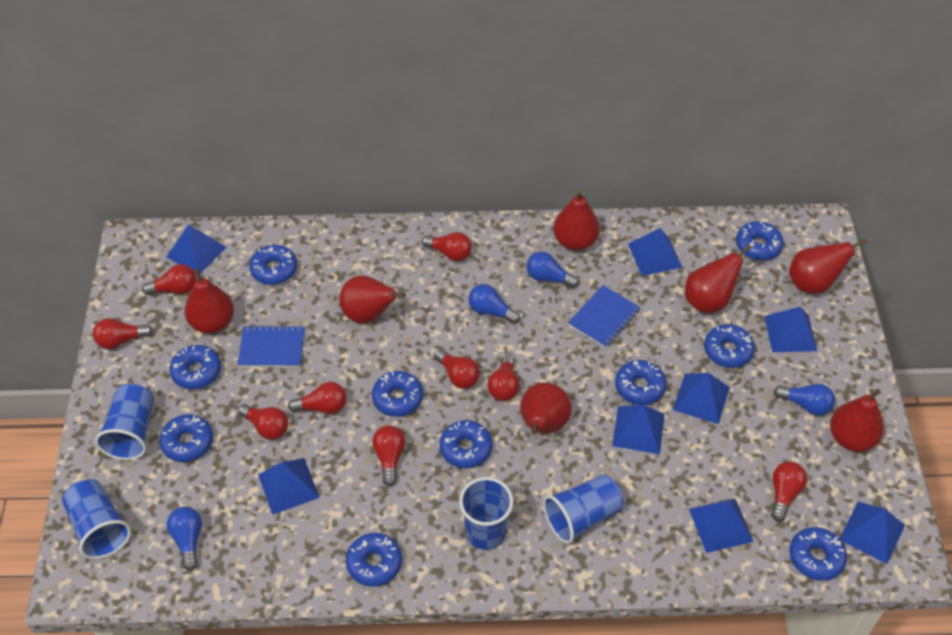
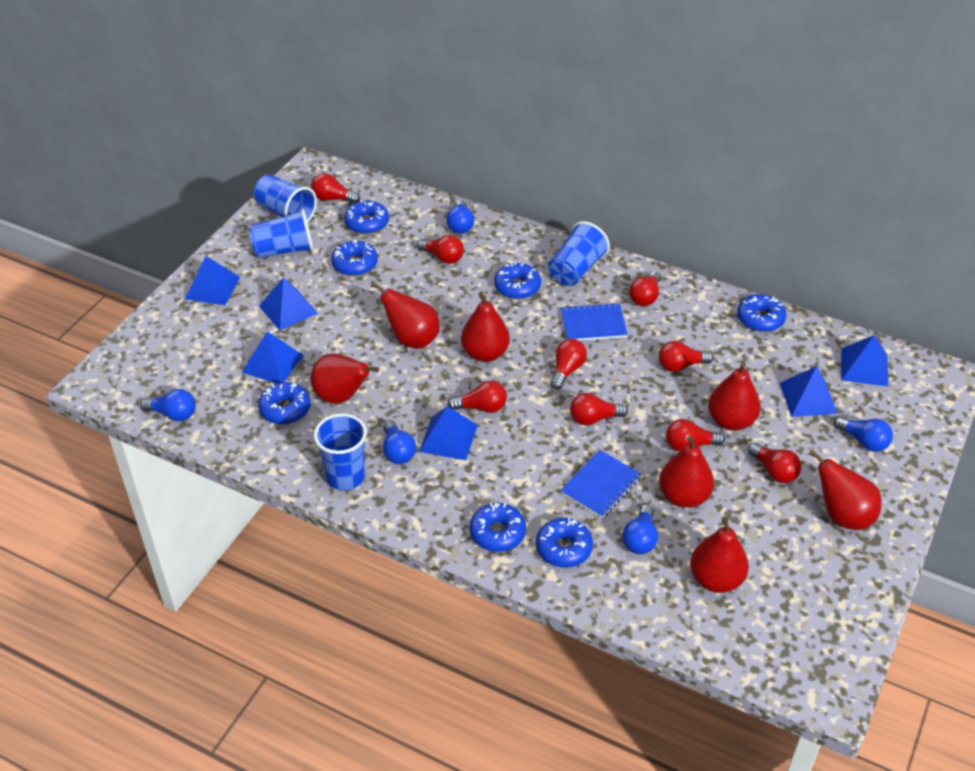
blue donut: 10 -> 7
blue light bulb: 4 -> 5
blue pyramid: 8 -> 6

